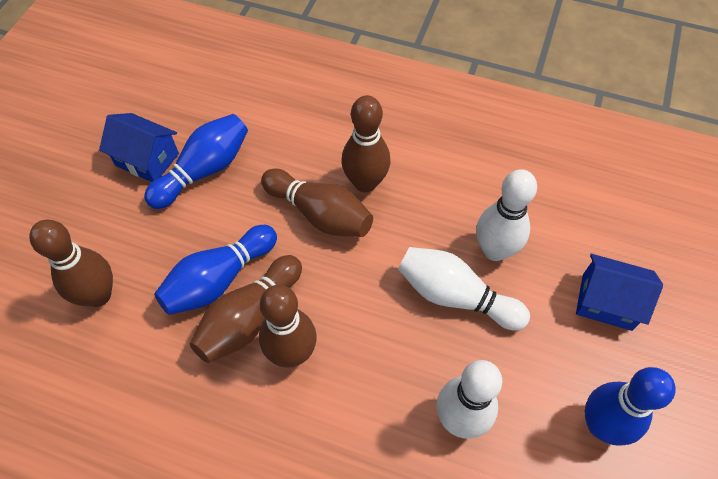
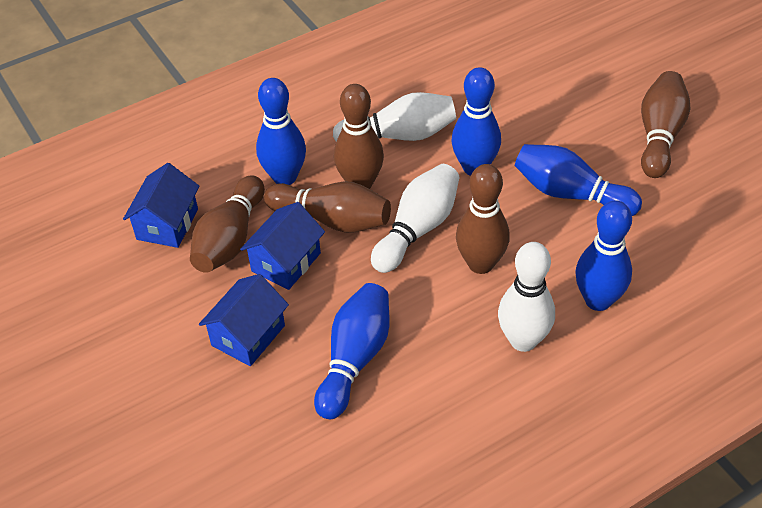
blue bowling pin: 3 -> 5
blue house: 2 -> 3

